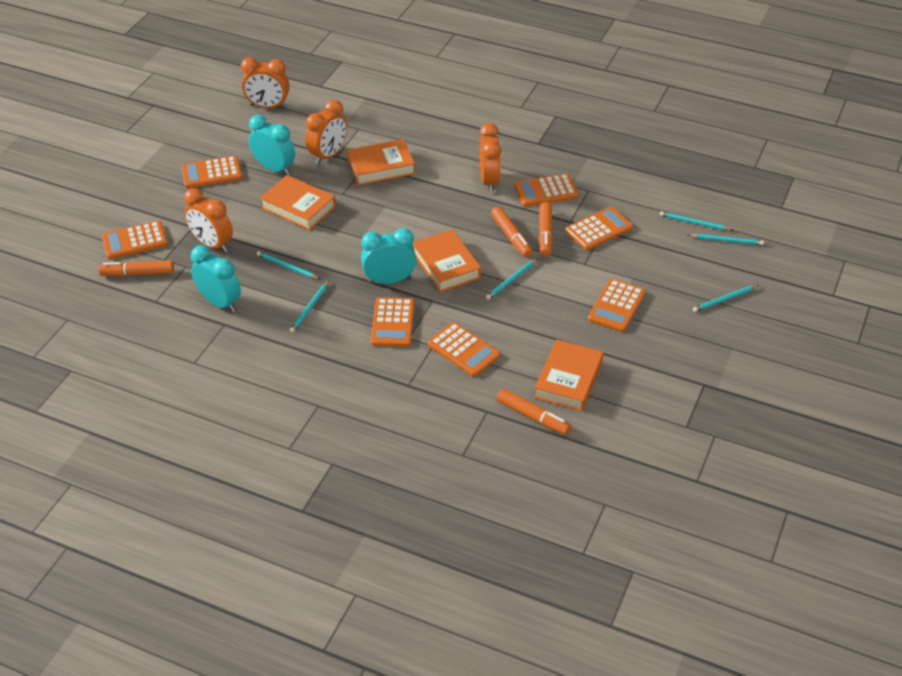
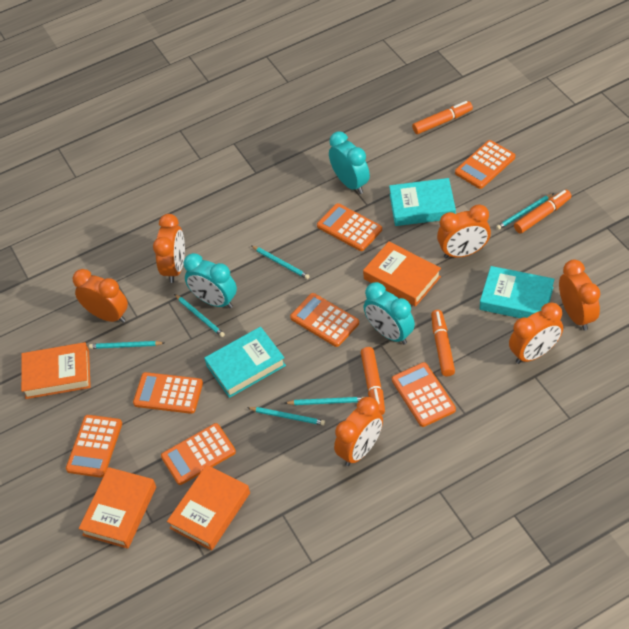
orange clock: 4 -> 6
turquoise book: 0 -> 3

